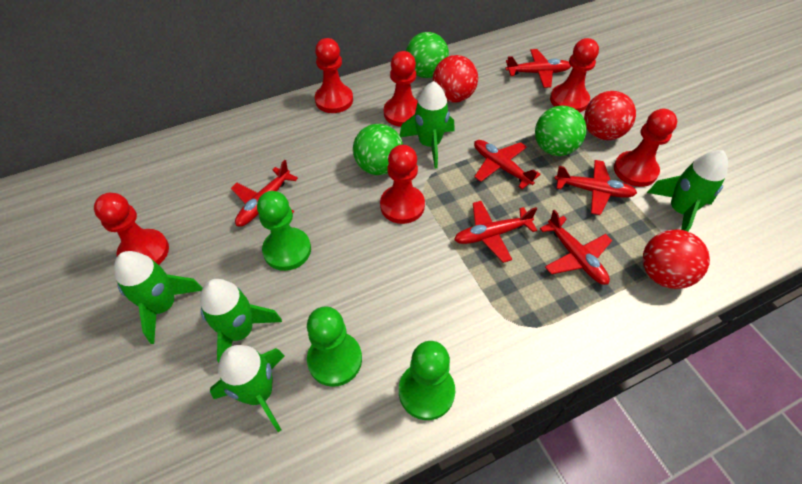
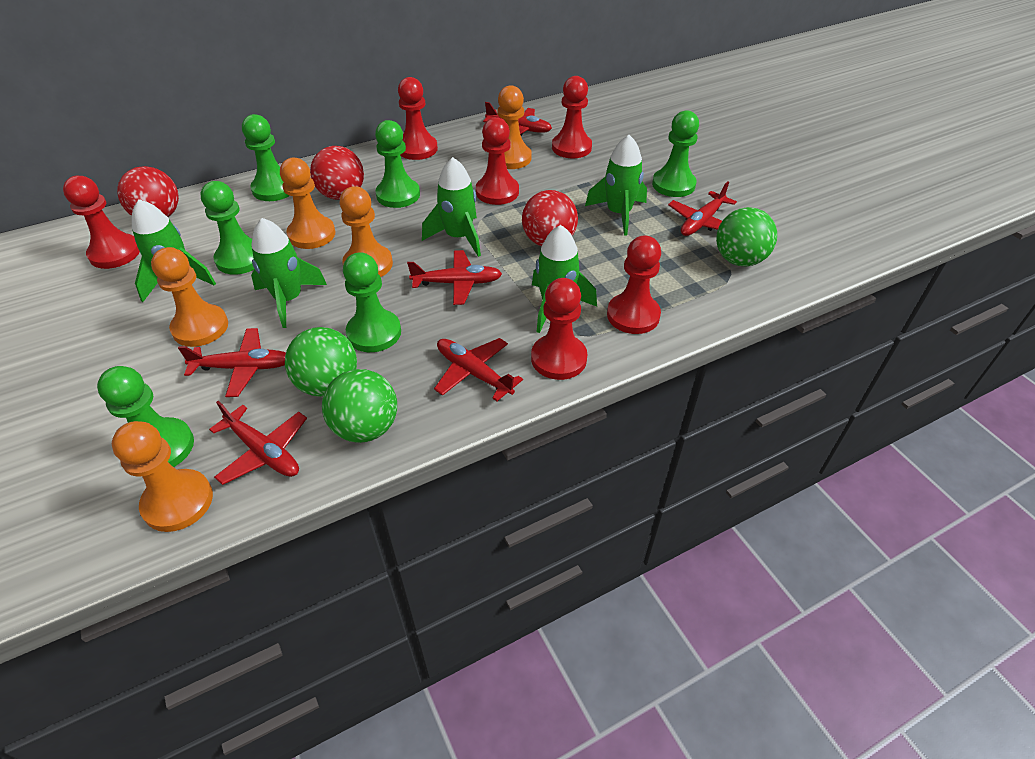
green pawn: 3 -> 6
orange pawn: 0 -> 5

